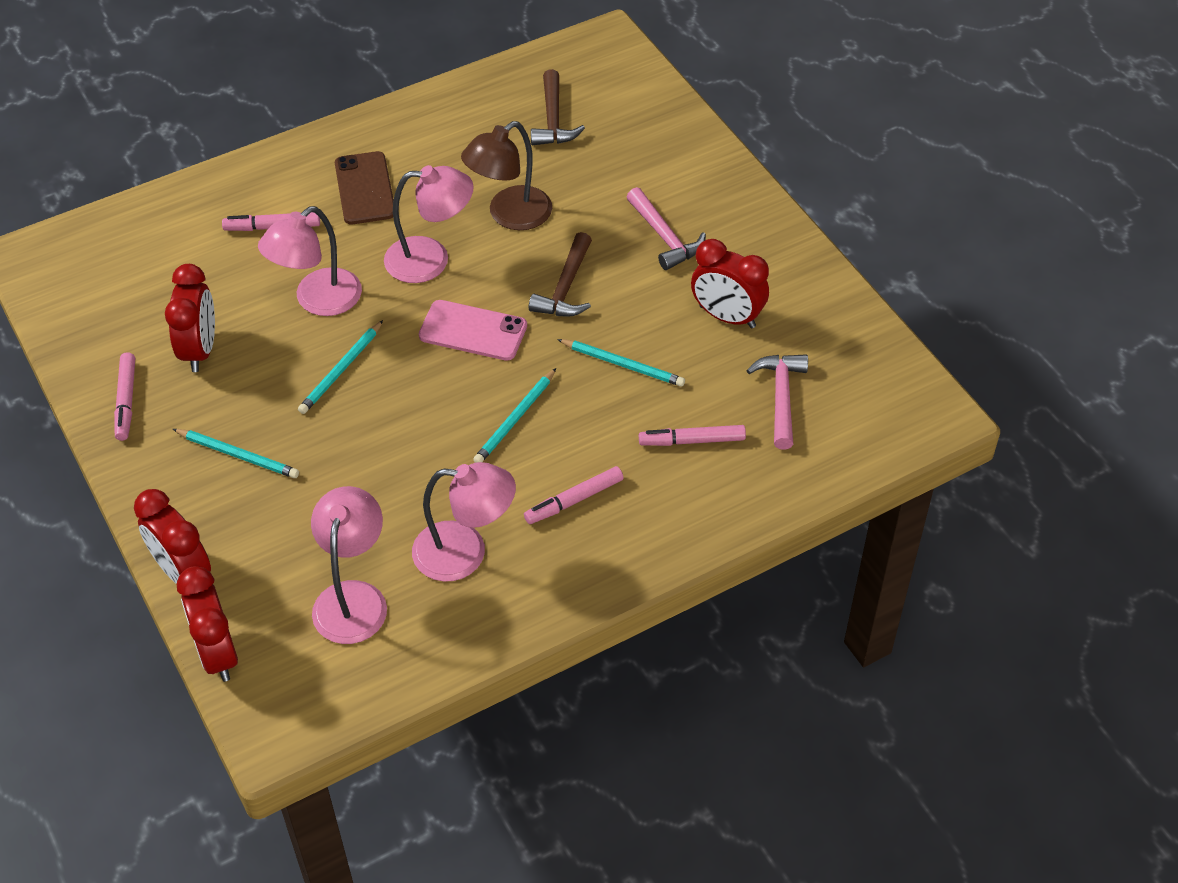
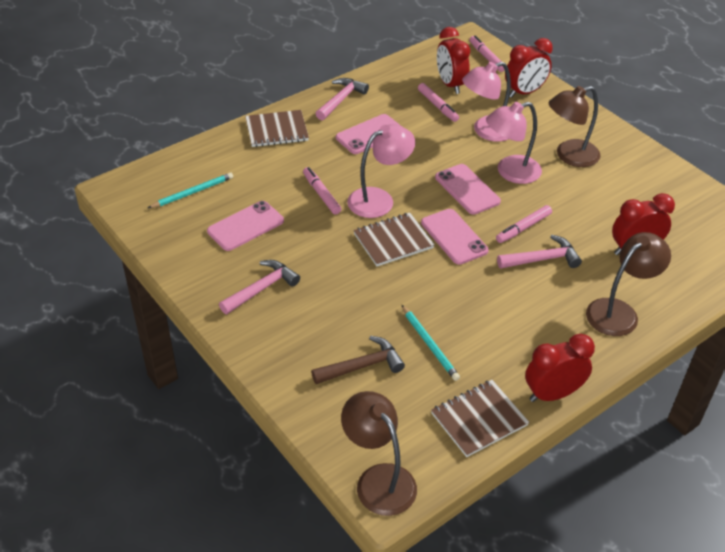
brown hammer: 2 -> 1
brown lamp: 1 -> 3
brown notebook: 0 -> 3
brown phone: 1 -> 0
pink hammer: 2 -> 3
pink lamp: 4 -> 3
pink phone: 1 -> 4
turquoise pencil: 4 -> 2

